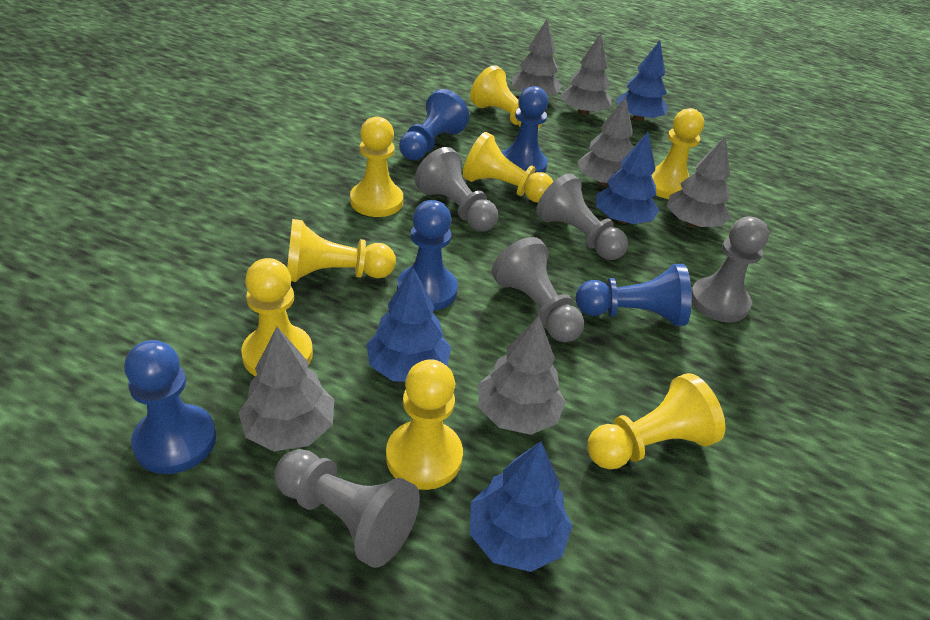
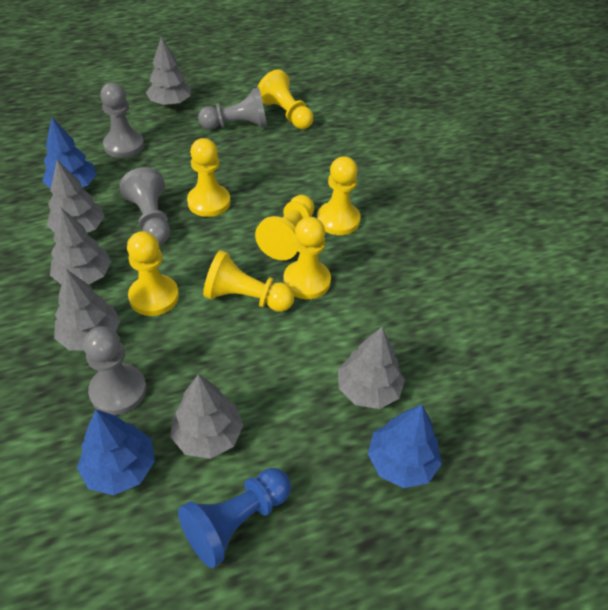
blue pawn: 5 -> 1
blue tree: 4 -> 3
grey pawn: 5 -> 4
yellow pawn: 8 -> 7

